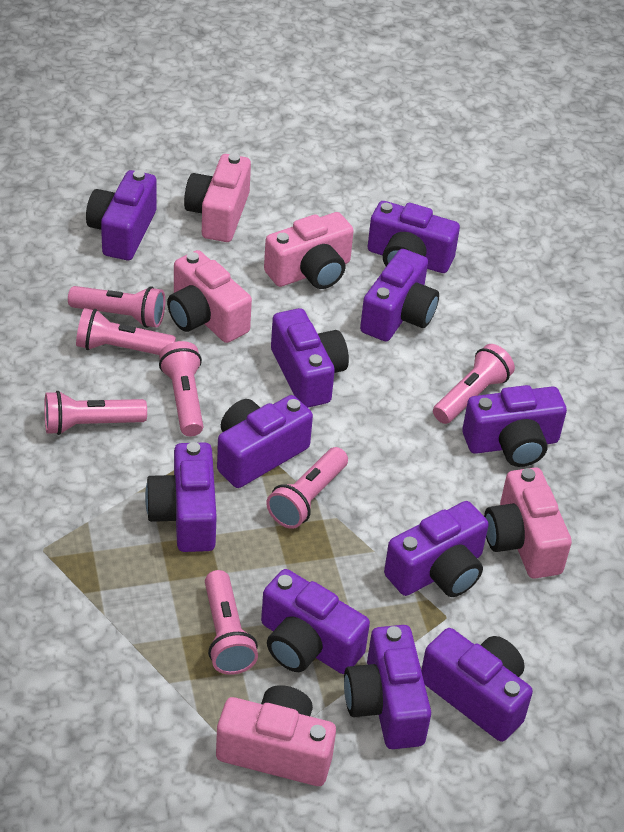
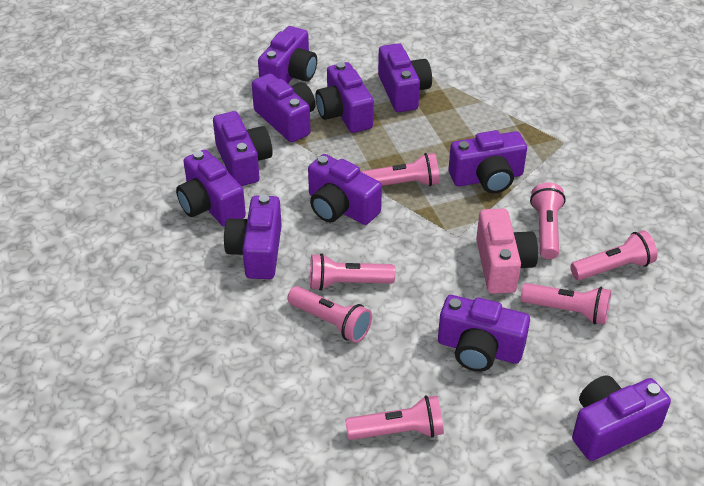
pink camera: 5 -> 1

